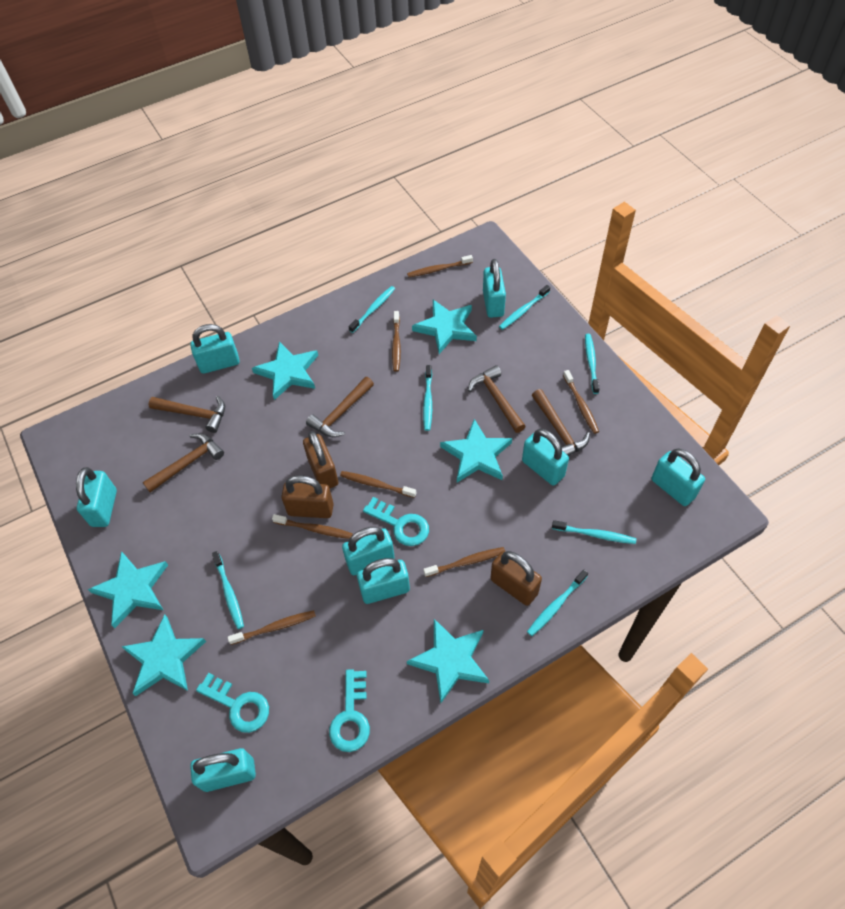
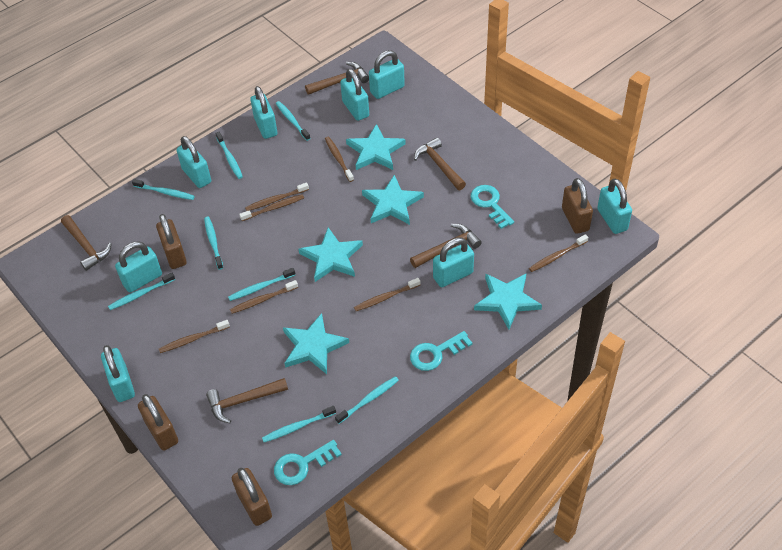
brown padlock: 3 -> 4
turquoise star: 6 -> 5
turquoise toothbrush: 7 -> 8

